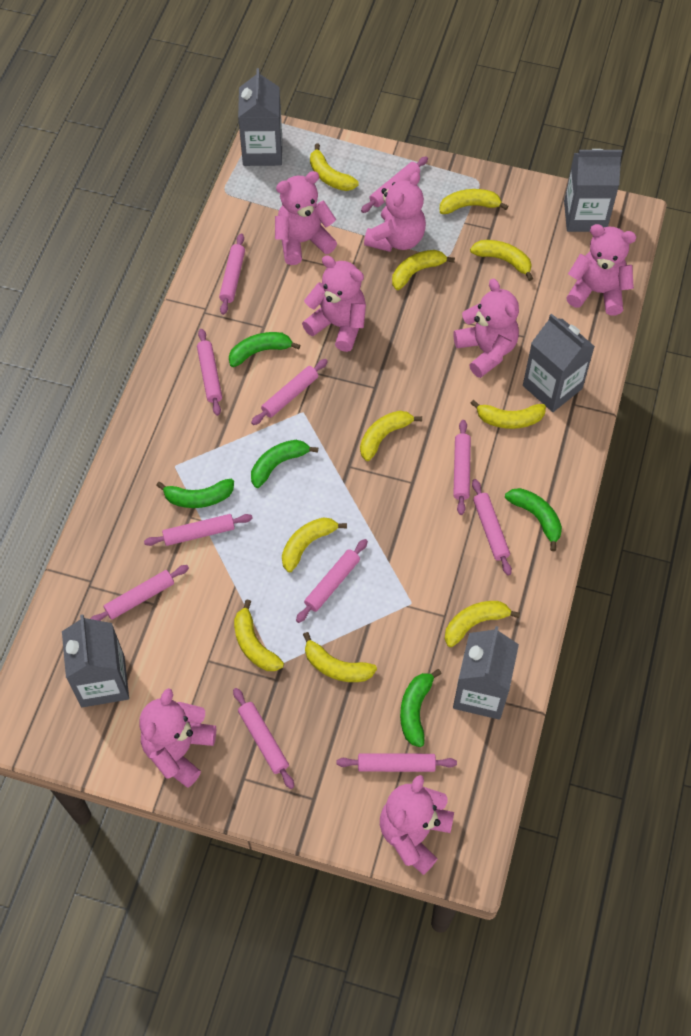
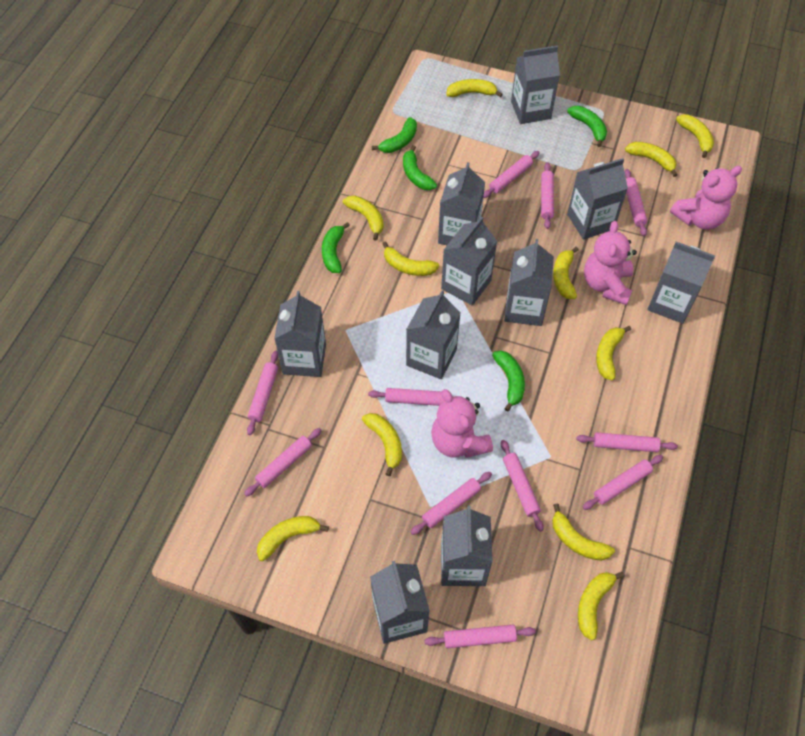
grey carton: 5 -> 10
pink teddy bear: 7 -> 3
yellow banana: 10 -> 11

